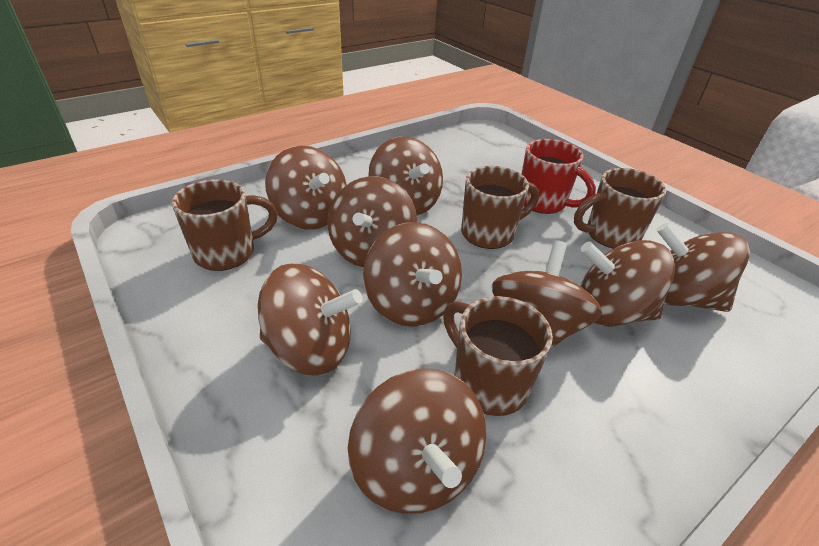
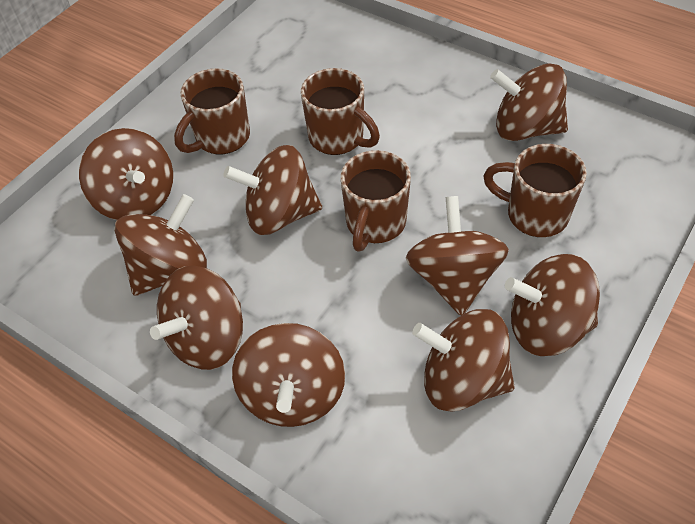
red mug: 1 -> 0

